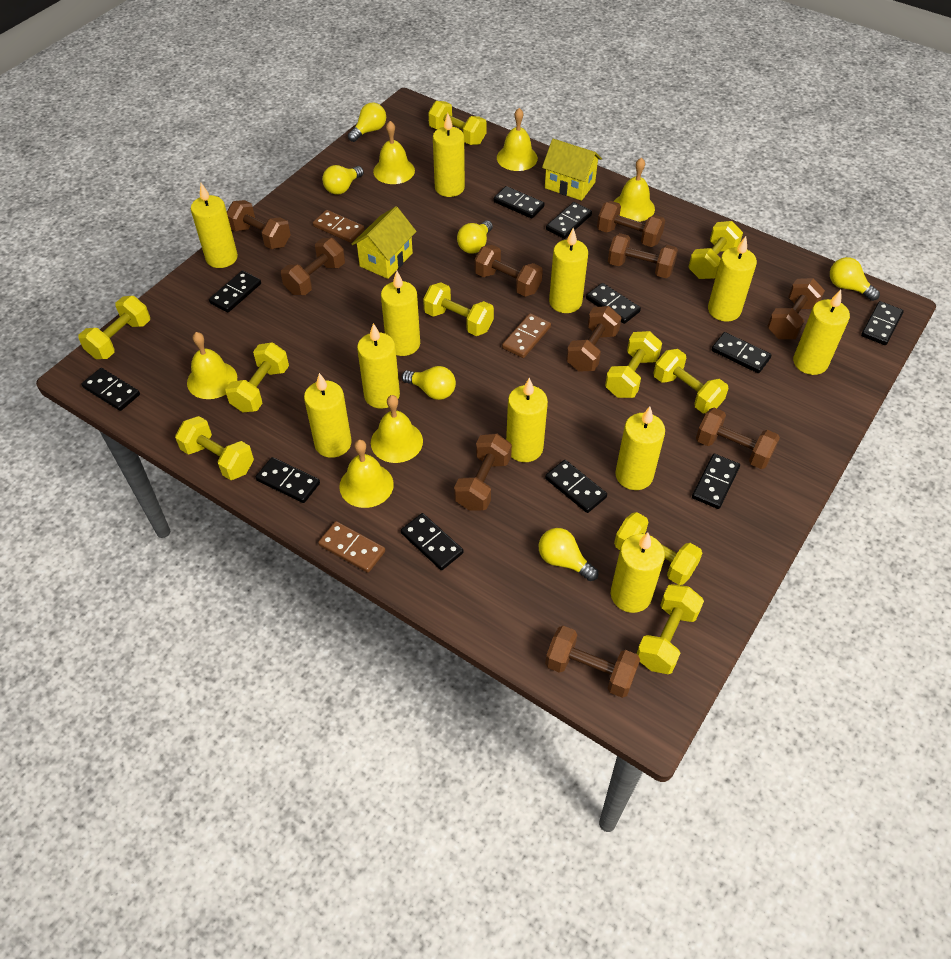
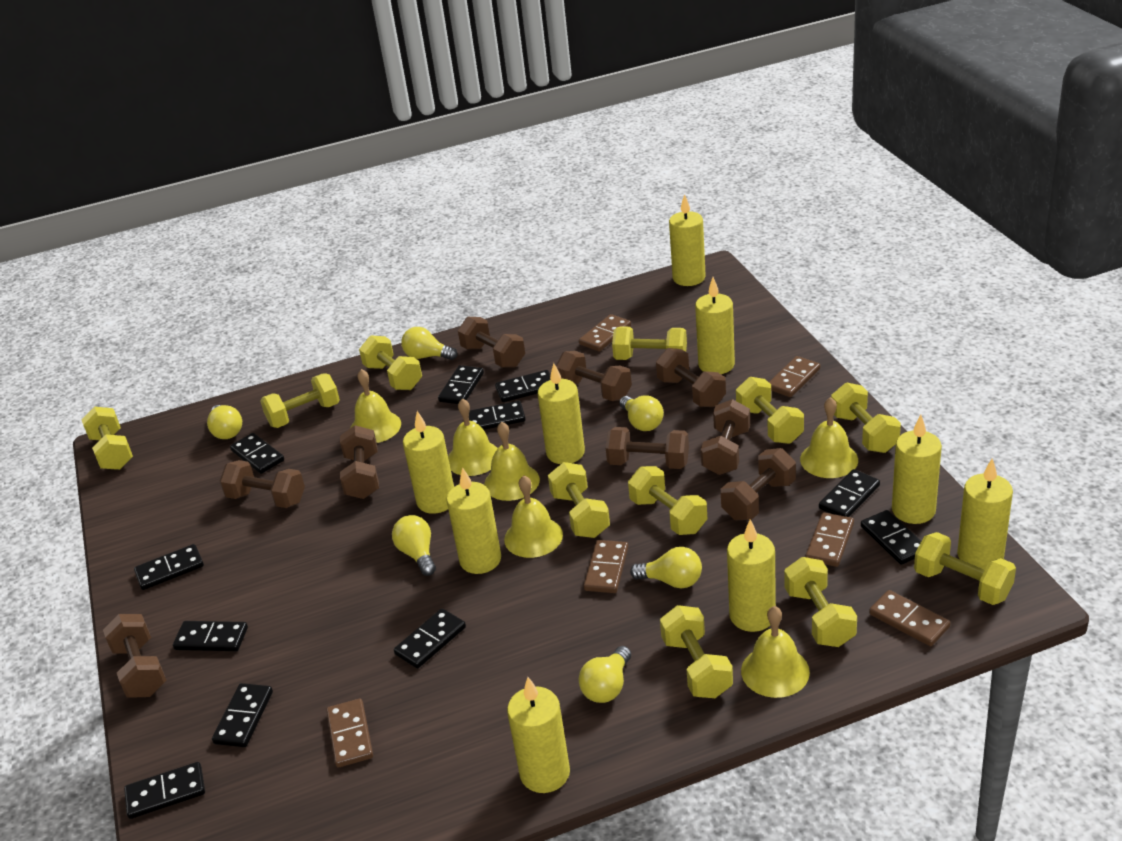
brown domino: 3 -> 6
brown dumbbell: 10 -> 9
yellow candle: 11 -> 9
yellow dumbbell: 10 -> 11
yellow house: 2 -> 0

